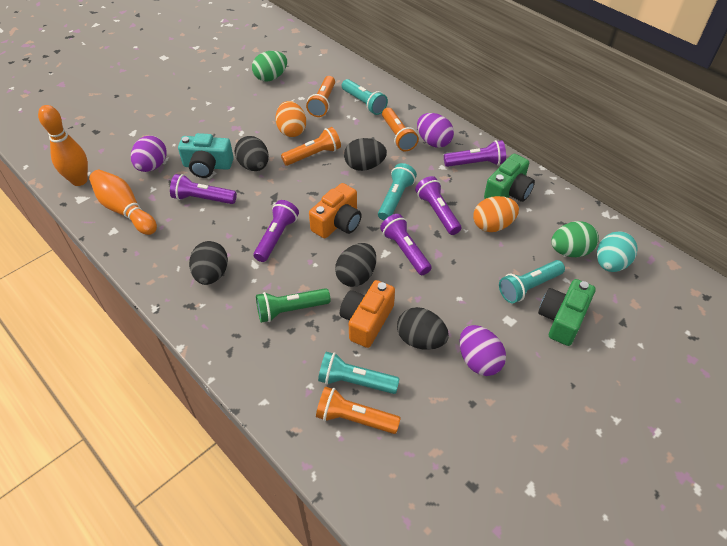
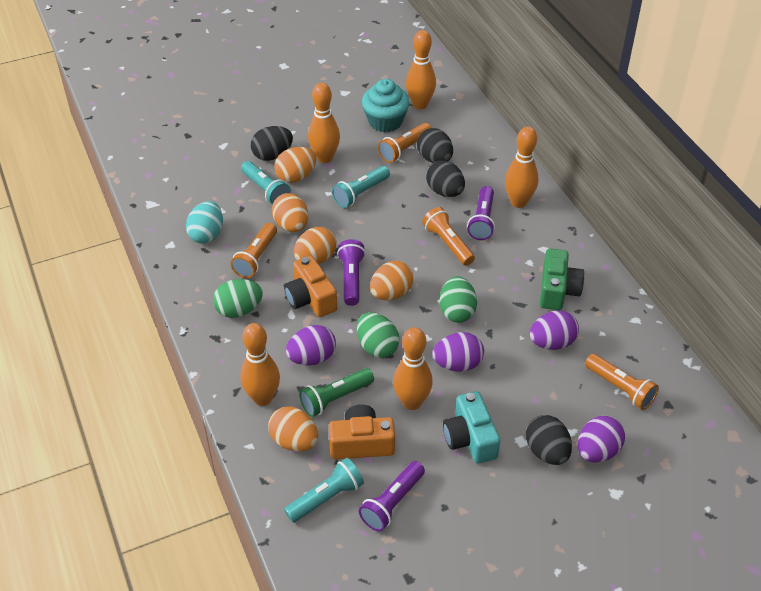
black egg: 5 -> 4
green camera: 2 -> 1
green egg: 2 -> 3
orange bowling pin: 2 -> 5
orange egg: 2 -> 5
purple egg: 3 -> 4
purple flashlight: 5 -> 3
turquoise cupcake: 0 -> 1
turquoise flashlight: 4 -> 3

